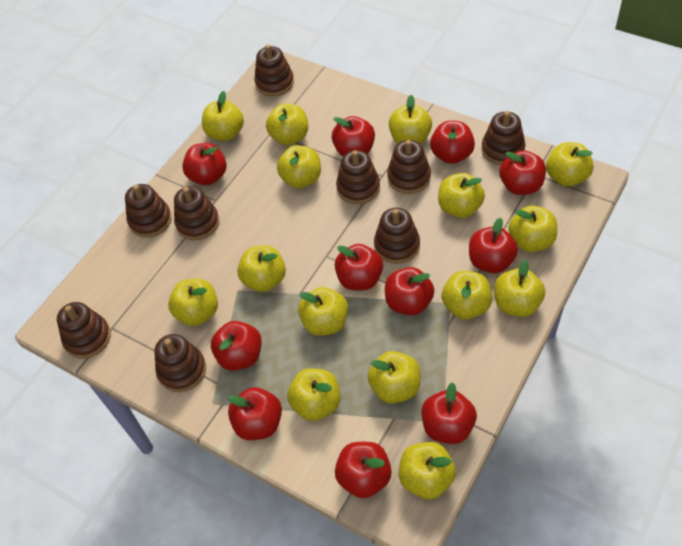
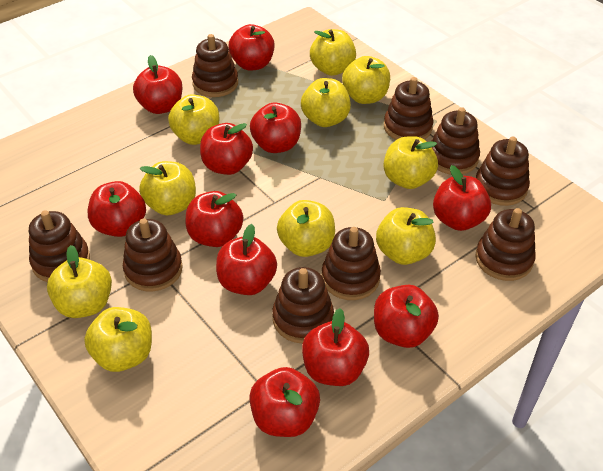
yellow apple: 15 -> 10

